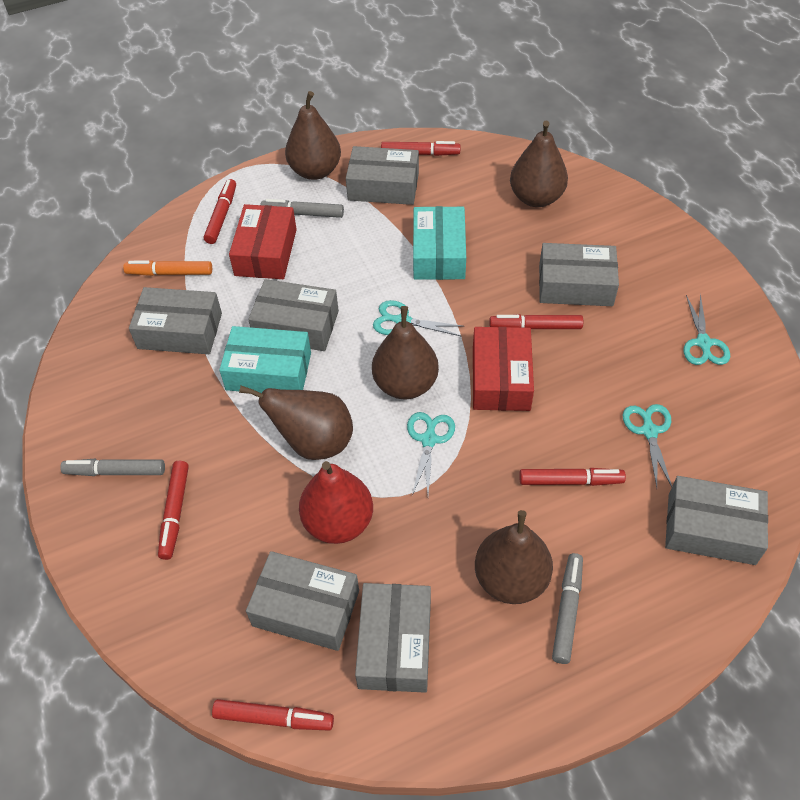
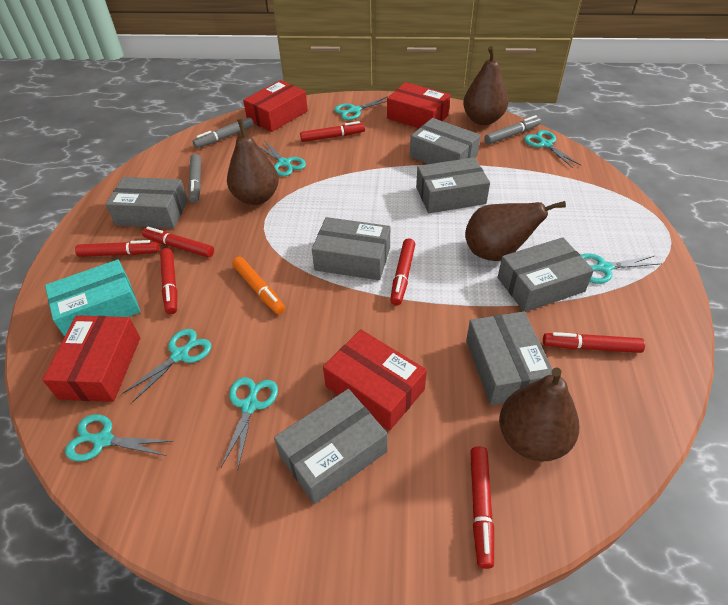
brown pear: 5 -> 4
red box: 2 -> 4
red marker: 6 -> 7
red pear: 1 -> 0
turquoise box: 2 -> 1
turquoise scissors: 4 -> 7

